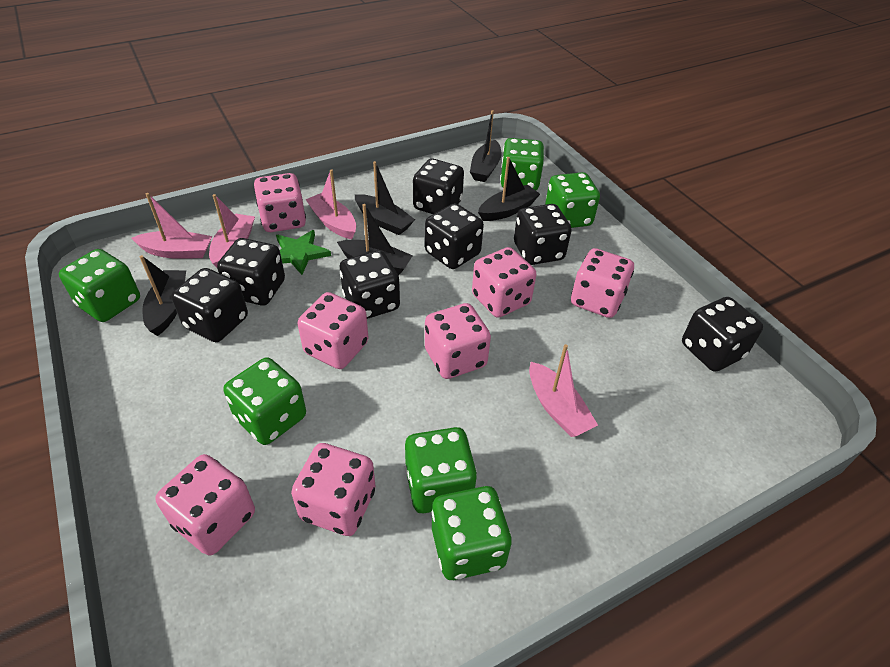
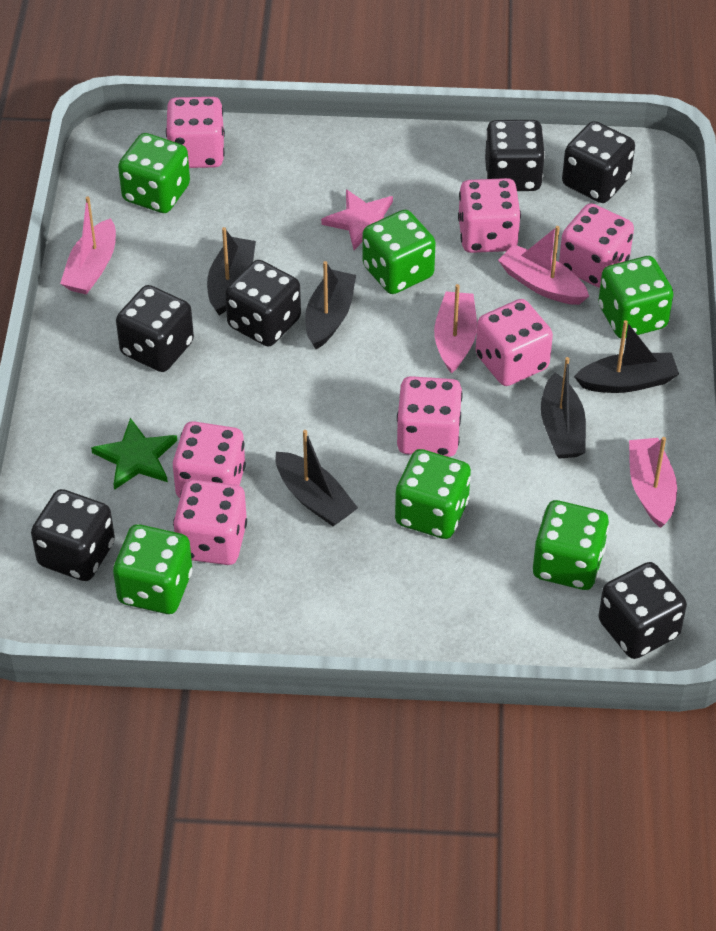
black dice: 7 -> 6
pink star: 0 -> 1

